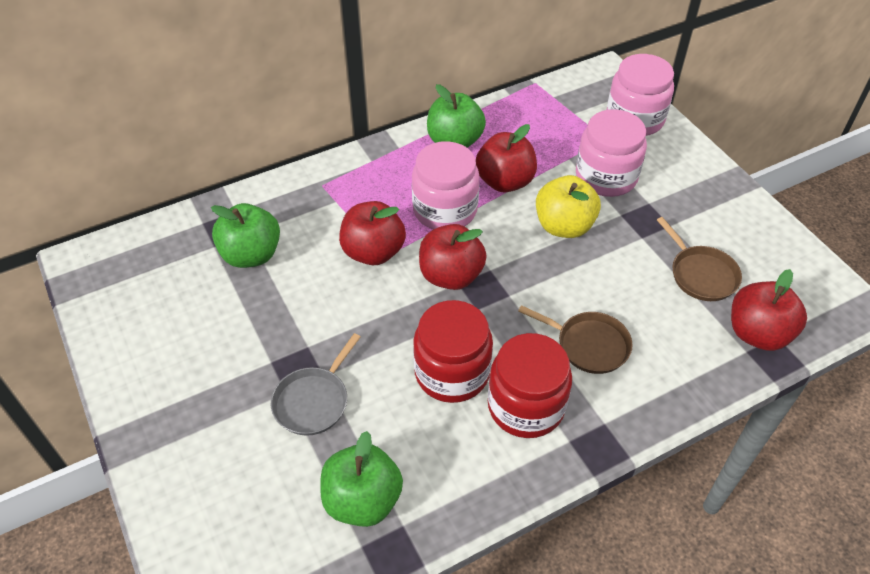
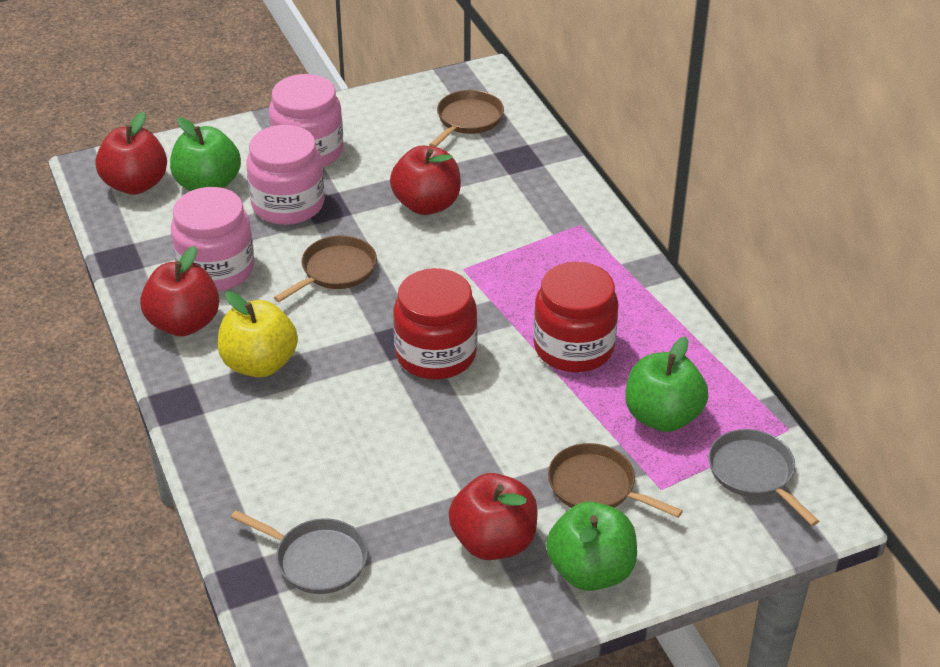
brown pan: 2 -> 3
grey pan: 1 -> 2

